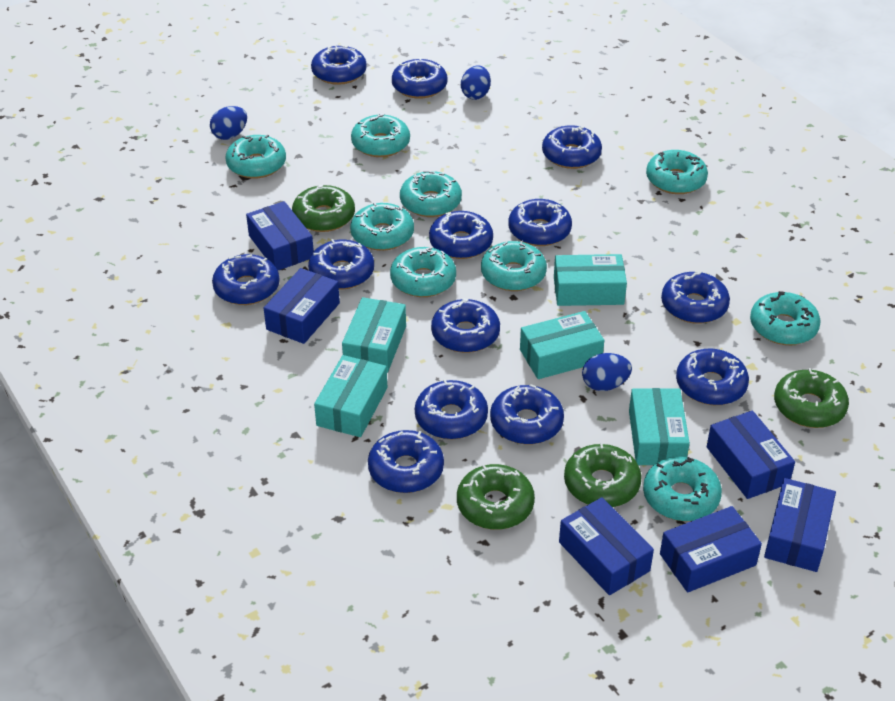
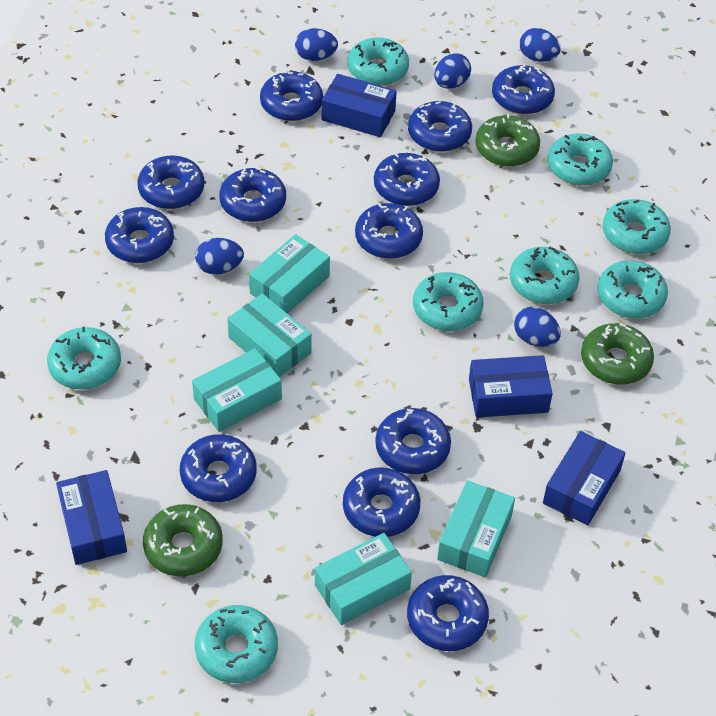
blue box: 6 -> 4
blue donut: 13 -> 12
blue egg: 3 -> 5
green donut: 4 -> 3
turquoise donut: 9 -> 8

